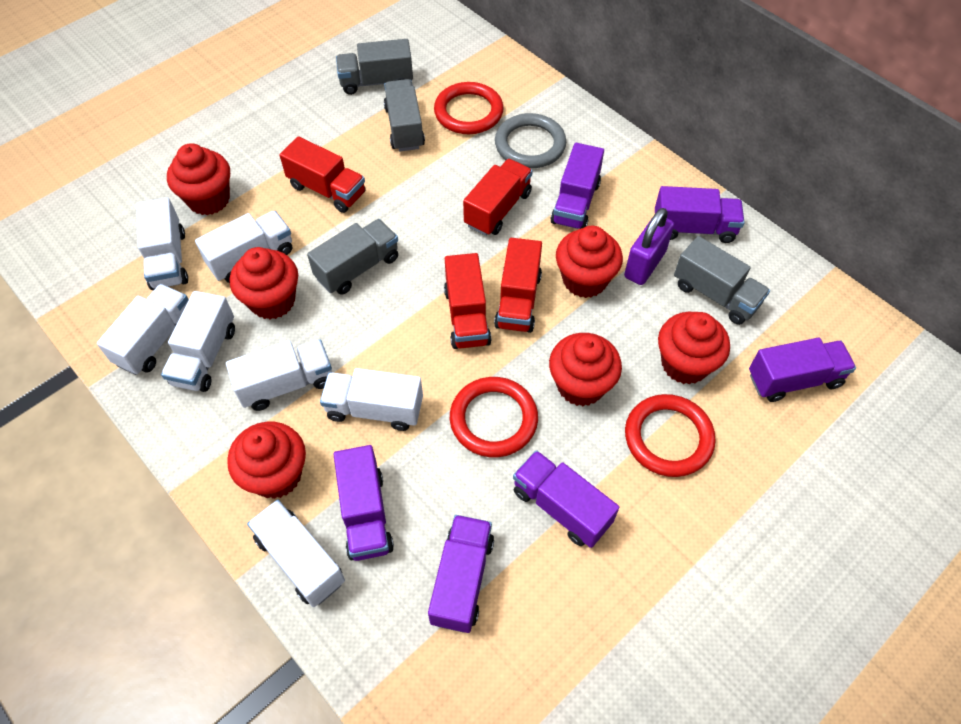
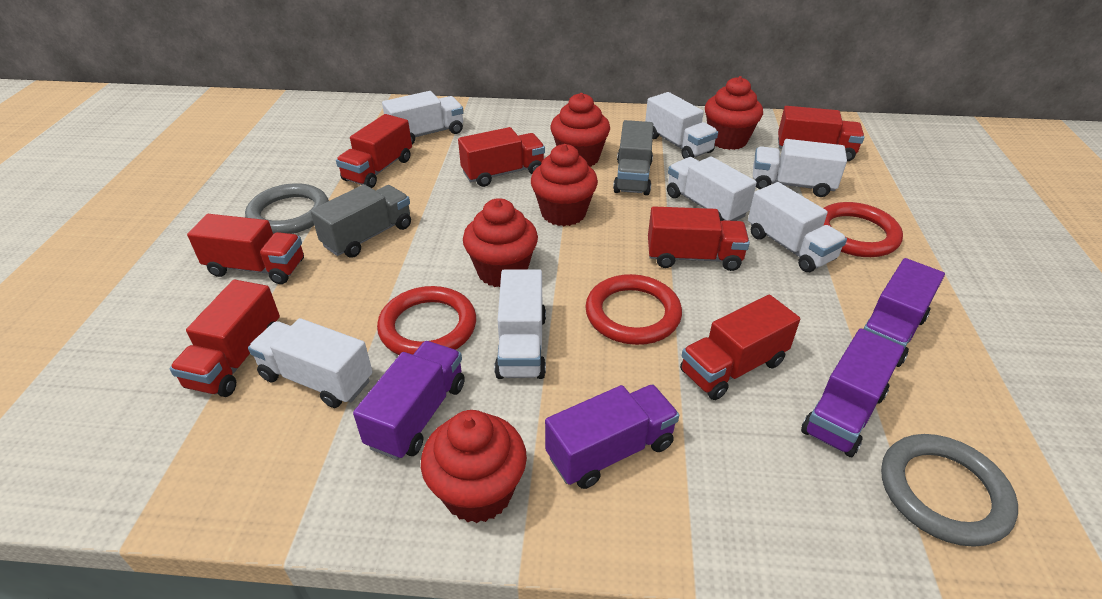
grey ring: 1 -> 2
grey truck: 4 -> 2
purple padlock: 1 -> 0
purple truck: 6 -> 4
red cupcake: 6 -> 5
red truck: 4 -> 7

